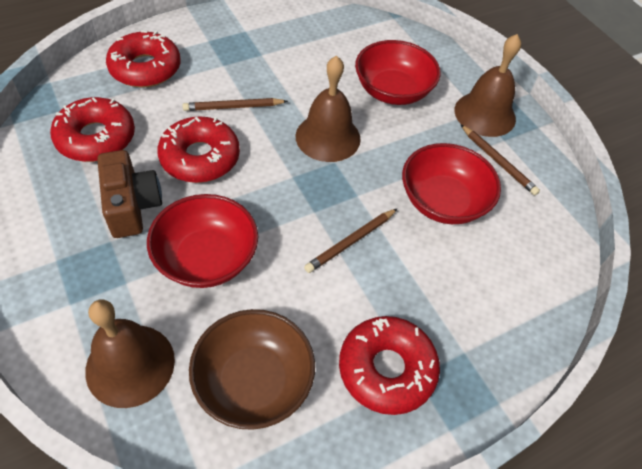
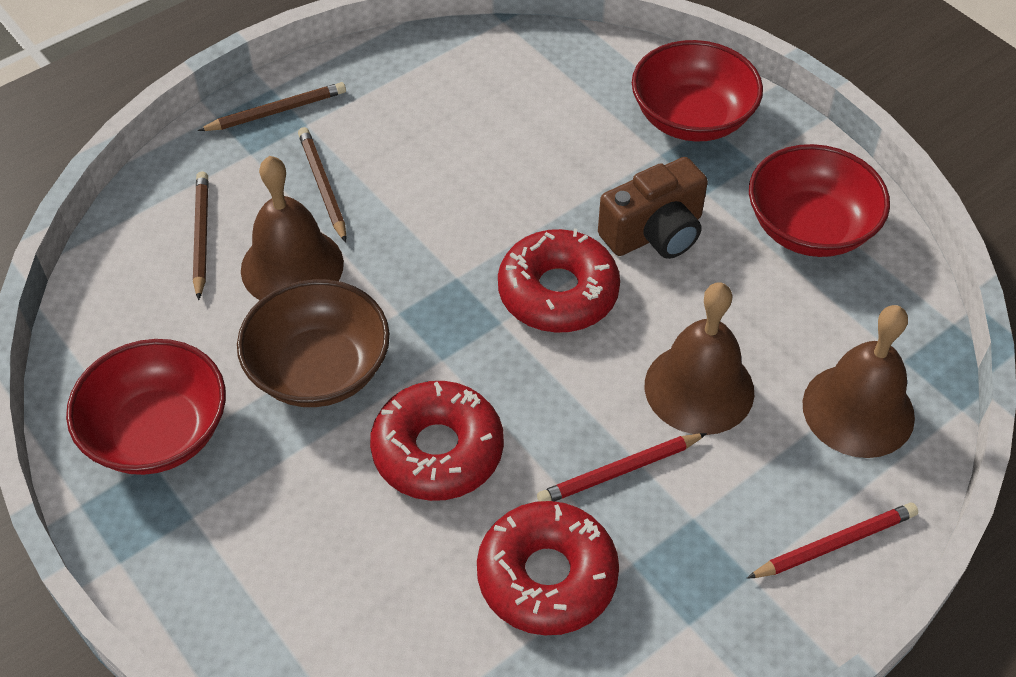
red donut: 4 -> 3
red pencil: 0 -> 2

